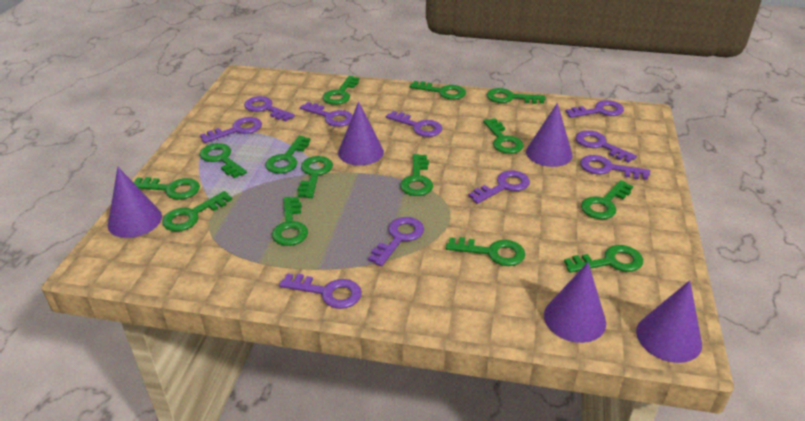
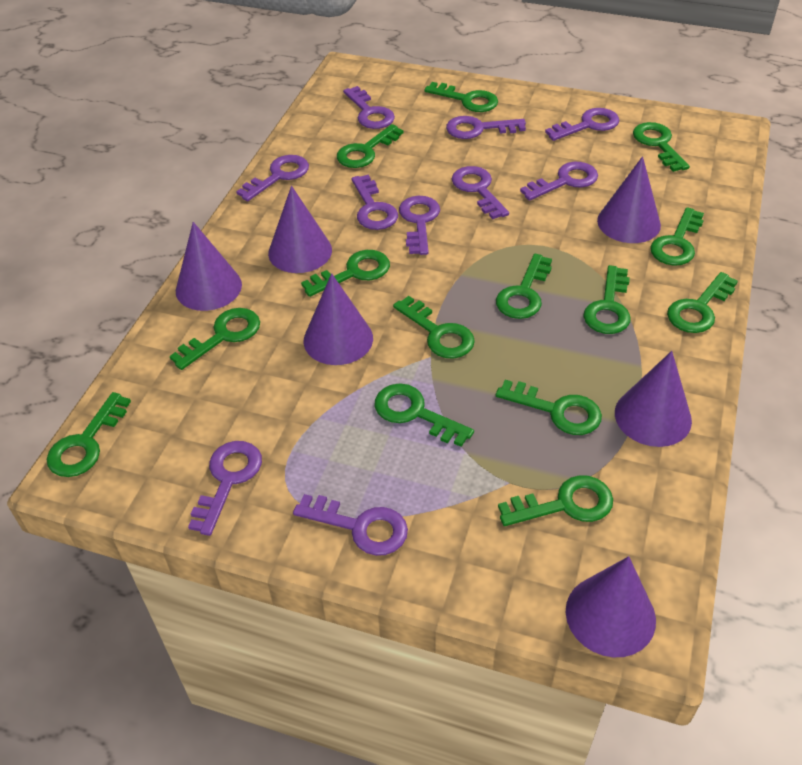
purple cone: 5 -> 6

